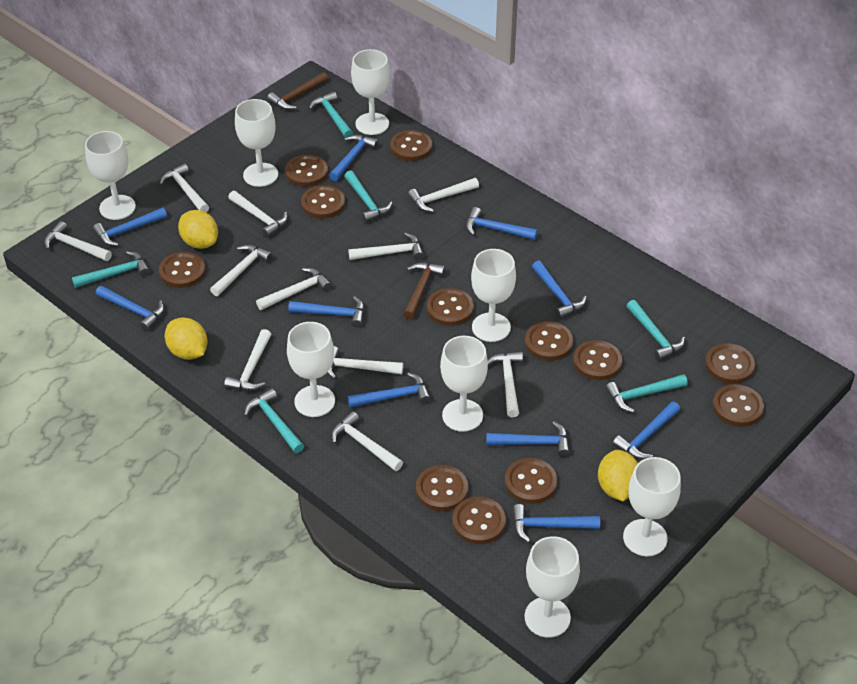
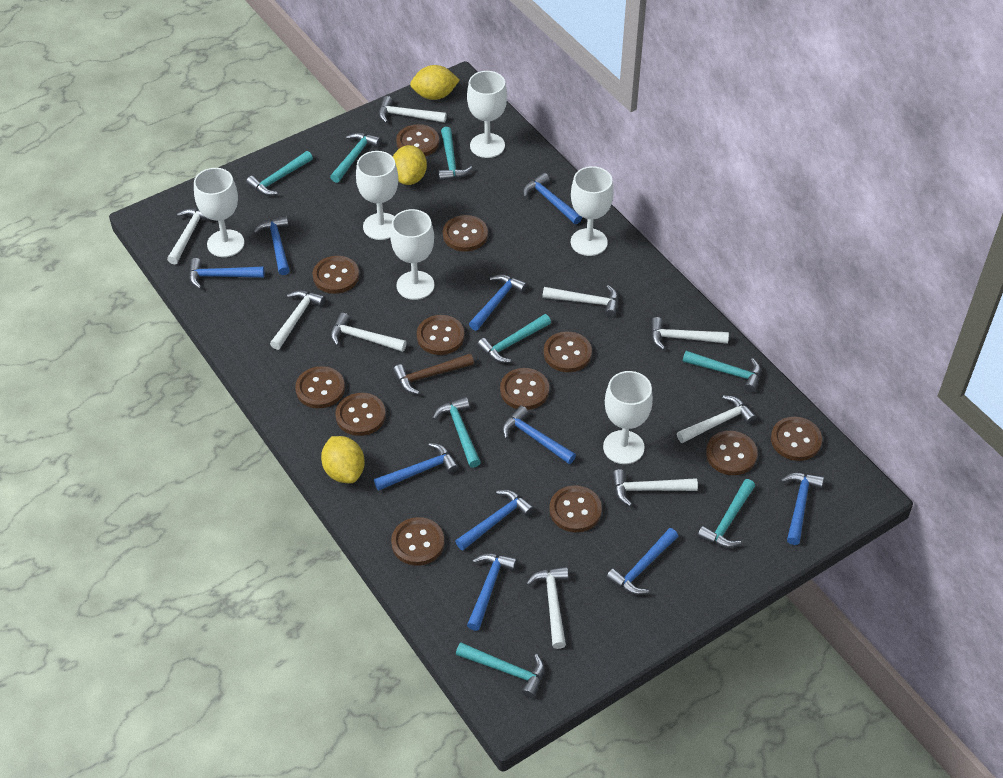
brown hammer: 2 -> 1
turquoise hammer: 6 -> 8
white goblet: 8 -> 6
white hammer: 11 -> 9

